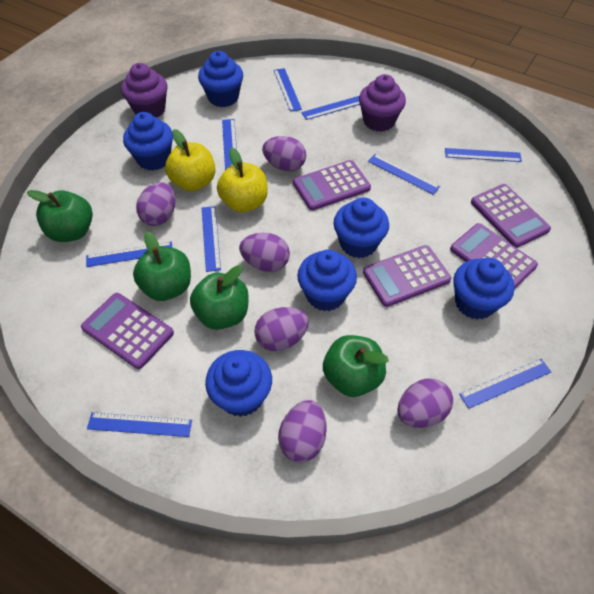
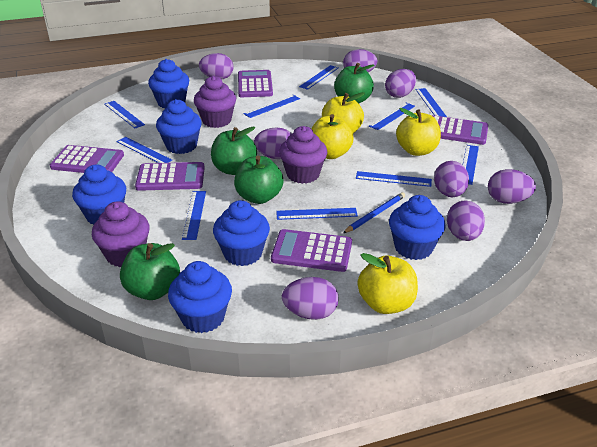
blue pencil: 0 -> 1
blue ruler: 9 -> 10
purple cupcake: 2 -> 3
purple egg: 6 -> 8
yellow apple: 2 -> 4

